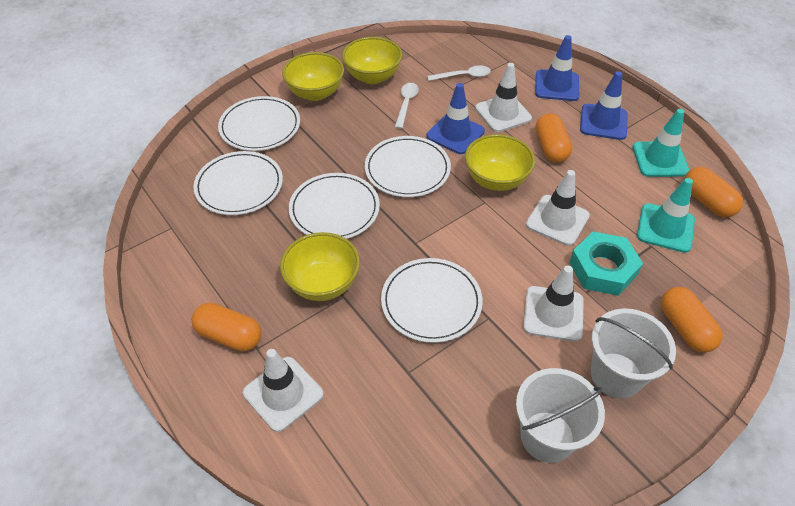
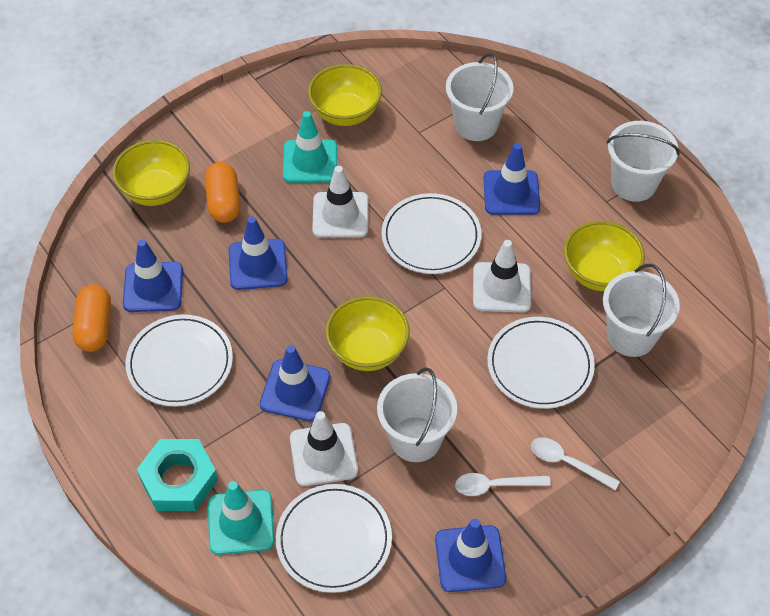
blue traffic cone: 3 -> 5
orange capsule: 4 -> 2
white bucket: 2 -> 4
white plate: 5 -> 4
white traffic cone: 4 -> 3

